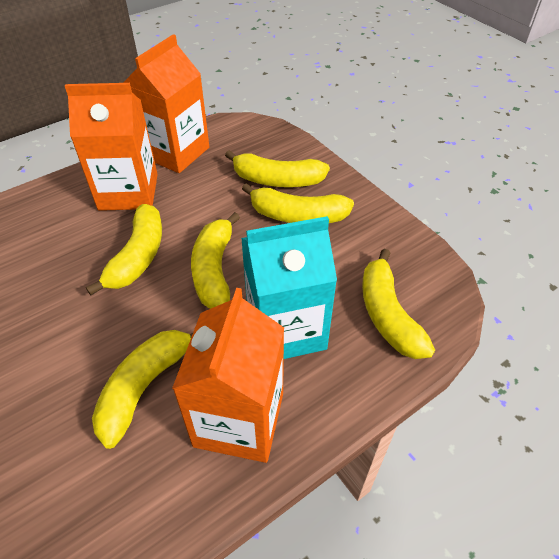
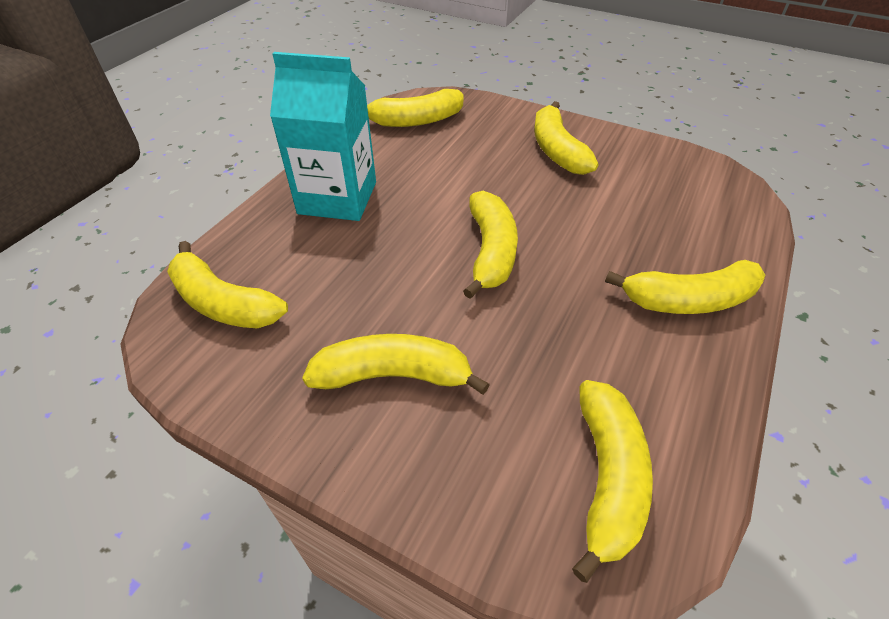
orange carton: 3 -> 0
yellow banana: 6 -> 7

